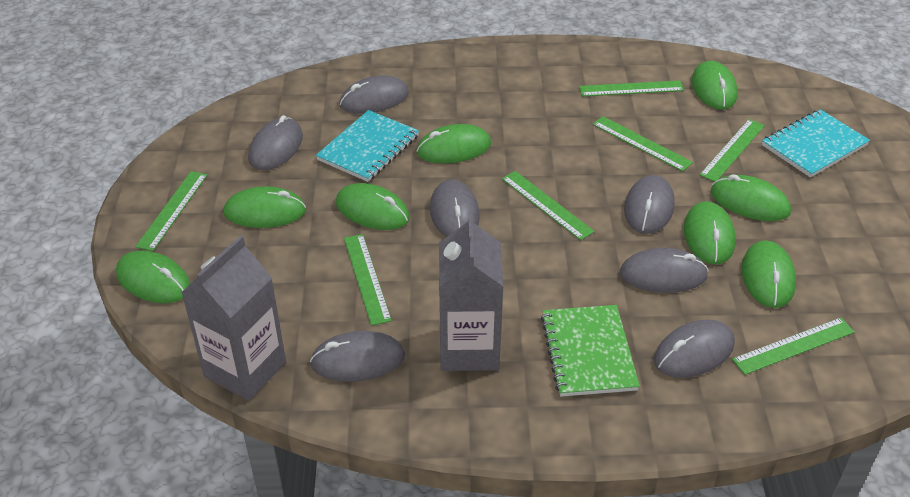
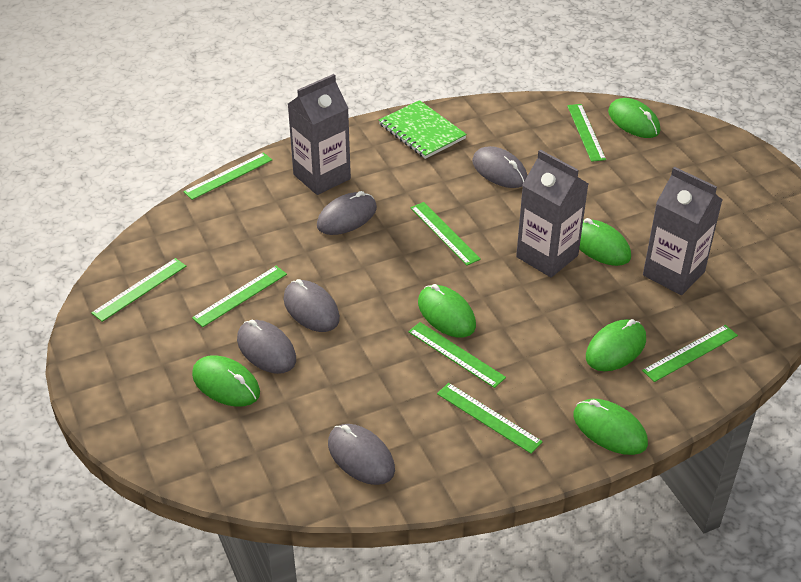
green mouse: 8 -> 6
green ruler: 7 -> 8
grey carton: 2 -> 3
grey mouse: 7 -> 5
turquoise notebook: 2 -> 0

